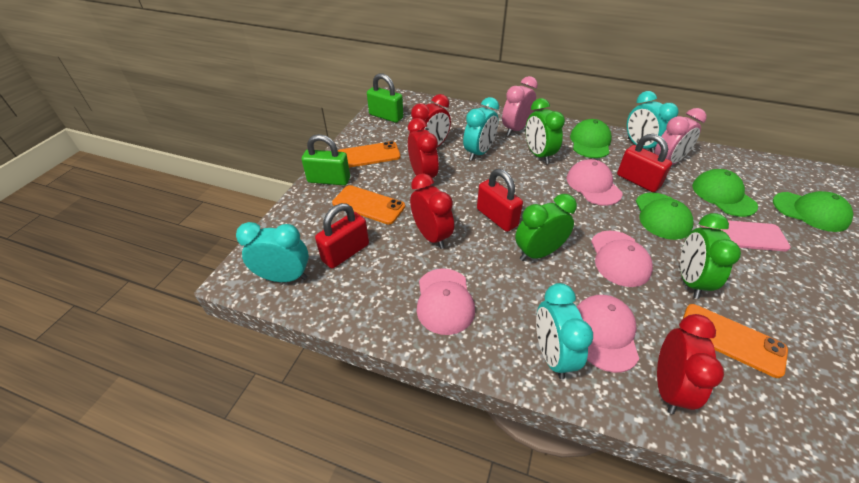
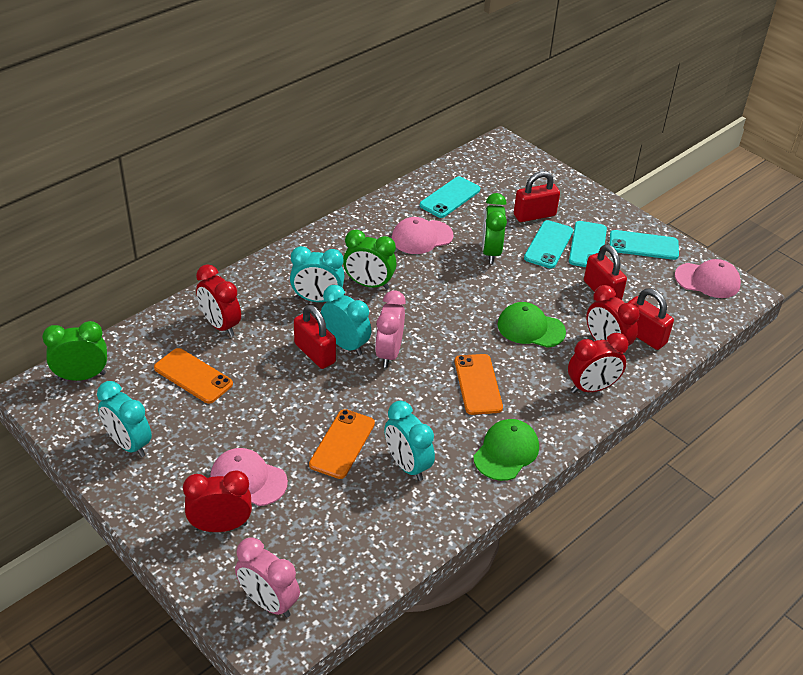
green cap: 4 -> 2
green padlock: 2 -> 0
pink cap: 4 -> 3
pink phone: 1 -> 0
red padlock: 3 -> 4
turquoise phone: 0 -> 4

